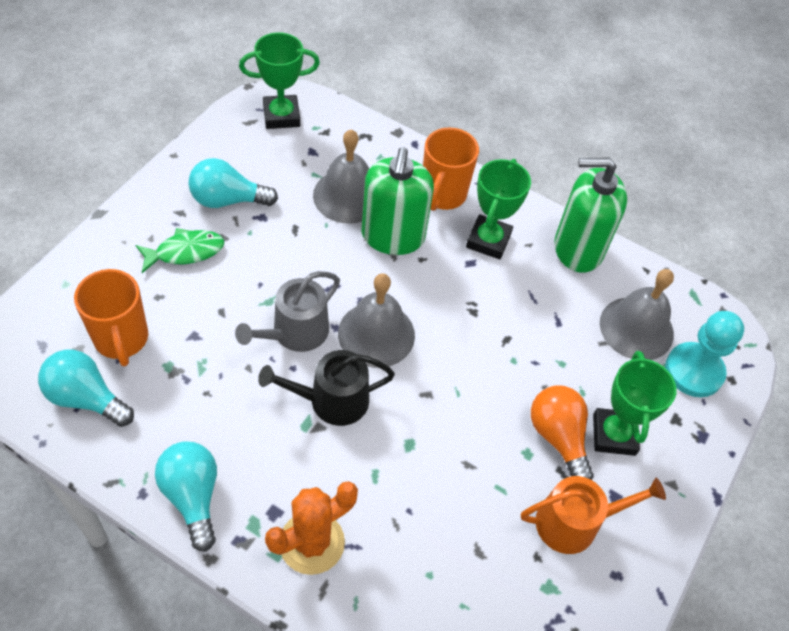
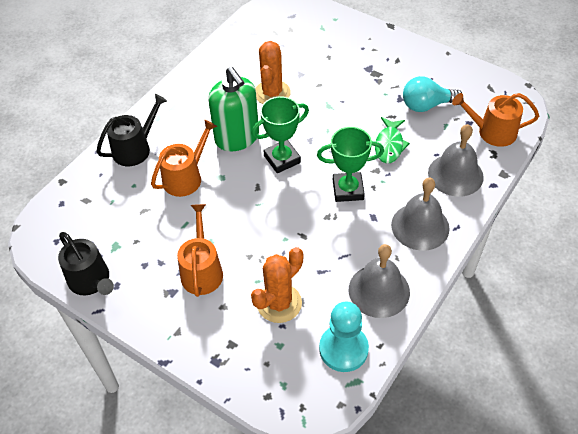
black watering can: 1 -> 2
green soap dispenser: 2 -> 1
green trophy: 3 -> 2
grey watering can: 1 -> 0
orange cactus: 1 -> 2
orange light bulb: 1 -> 0
orange mug: 2 -> 0
orange watering can: 1 -> 3
turquoise light bulb: 3 -> 1

